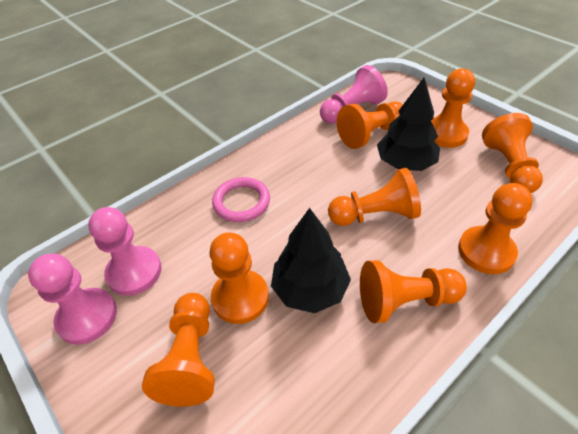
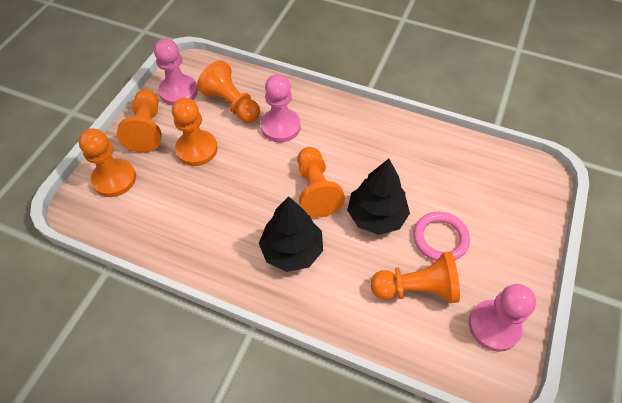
orange pawn: 8 -> 6

